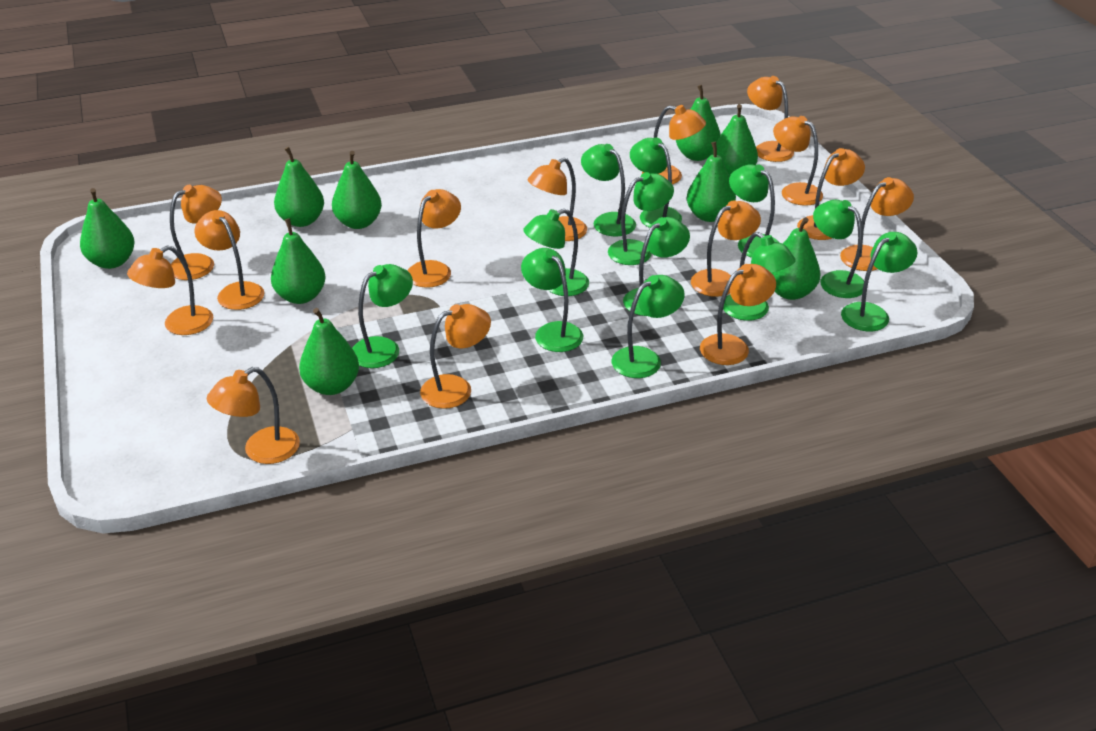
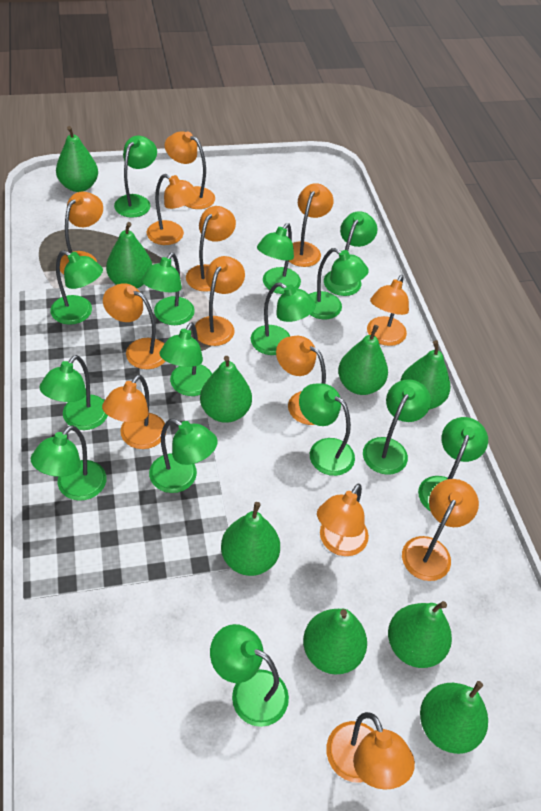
green lamp: 12 -> 15
orange lamp: 14 -> 13

